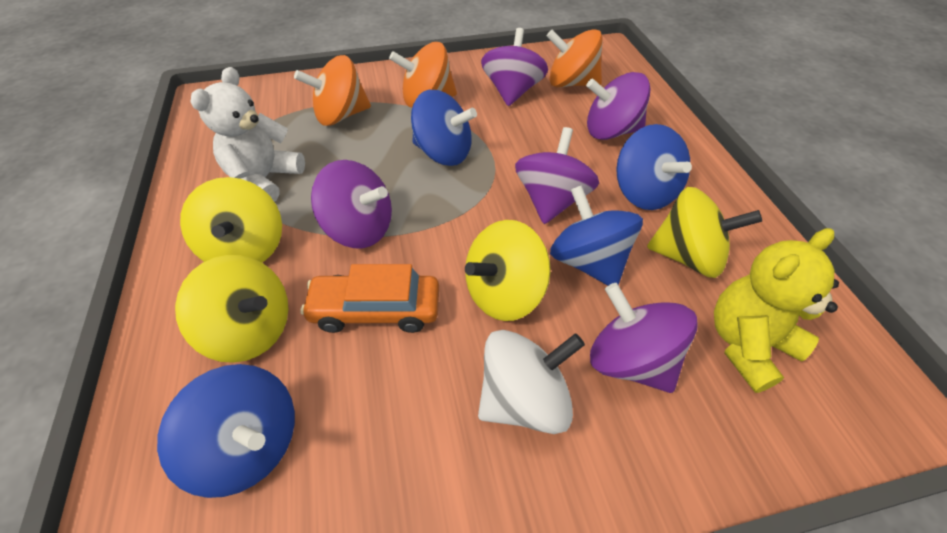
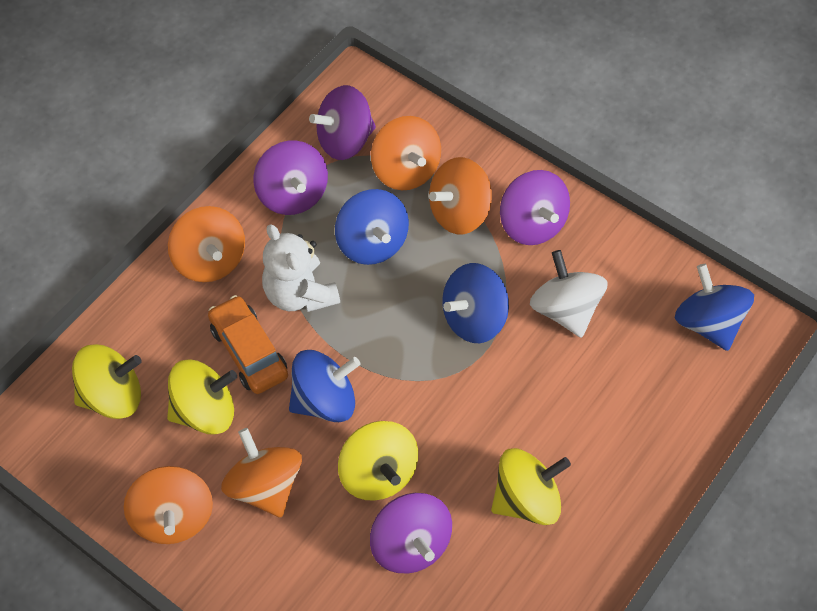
orange spinning top: 3 -> 5
purple spinning top: 5 -> 4
yellow teddy bear: 1 -> 0

